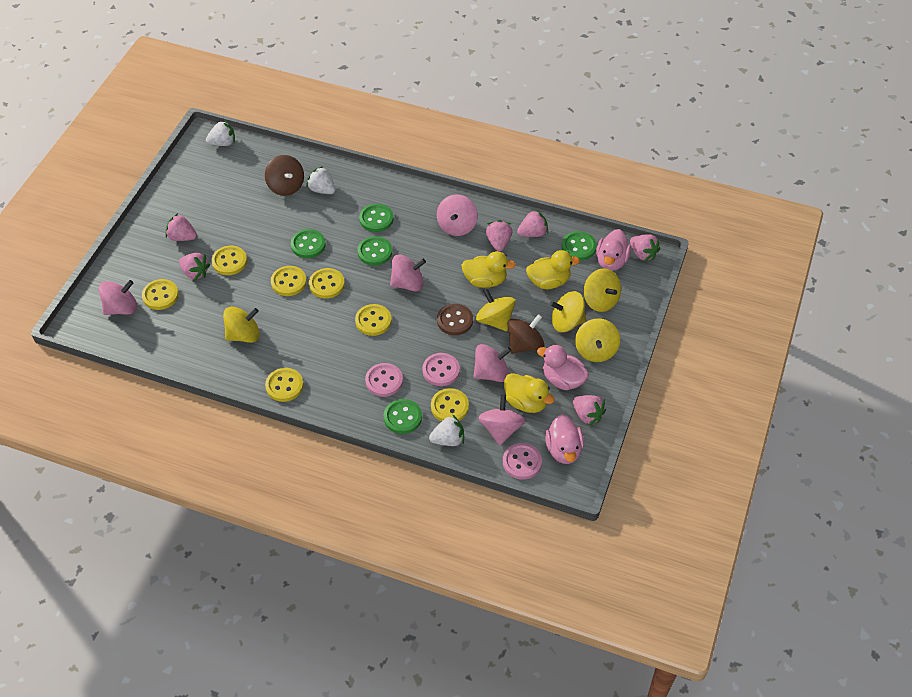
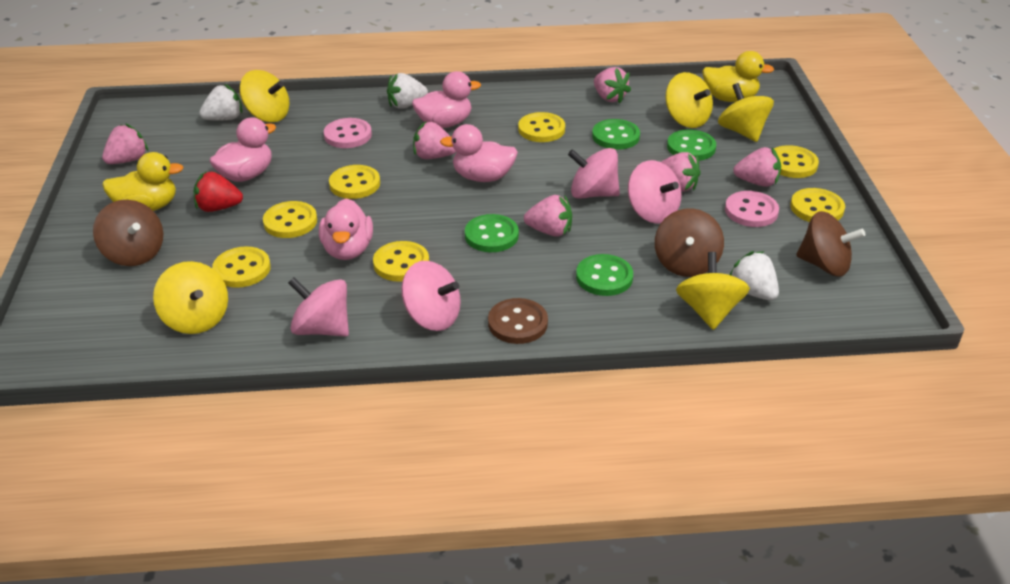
brown spinning top: 2 -> 3
green button: 5 -> 4
pink button: 3 -> 2
pink duck: 3 -> 4
pink spinning top: 5 -> 4
red strawberry: 0 -> 1
yellow duck: 3 -> 2

